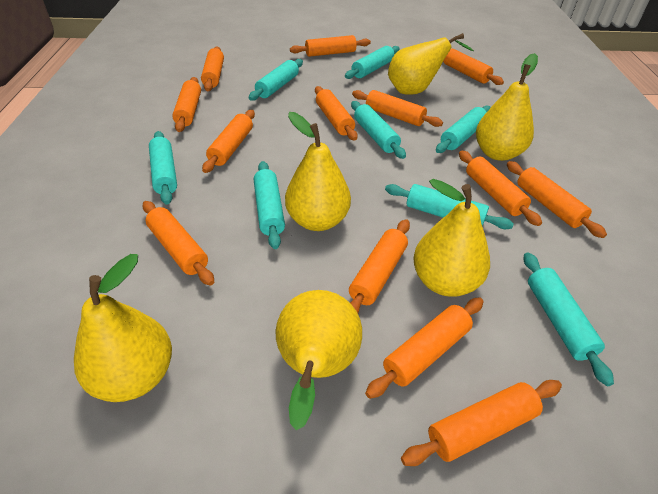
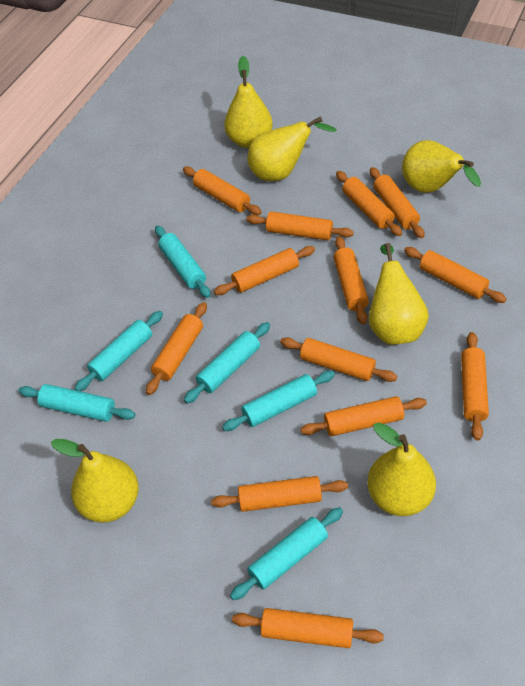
turquoise rolling pin: 8 -> 6

